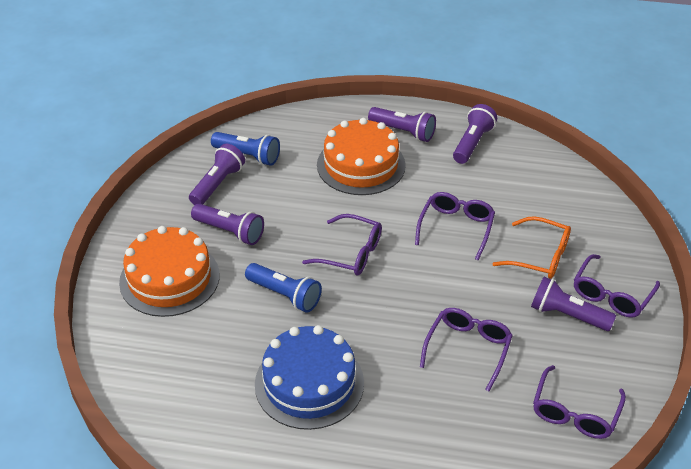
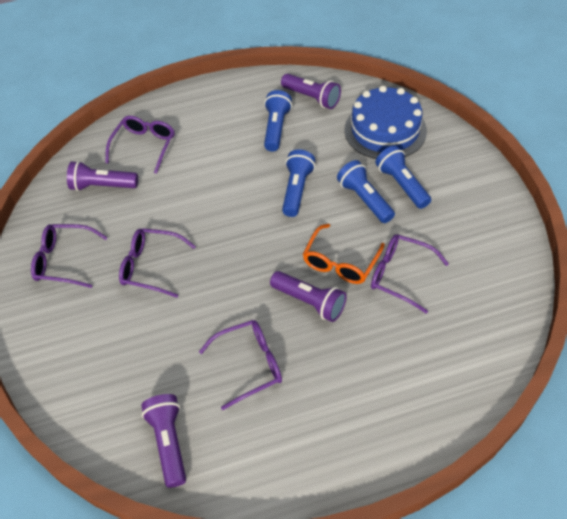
blue flashlight: 2 -> 4
orange cake: 2 -> 0
purple flashlight: 5 -> 4

